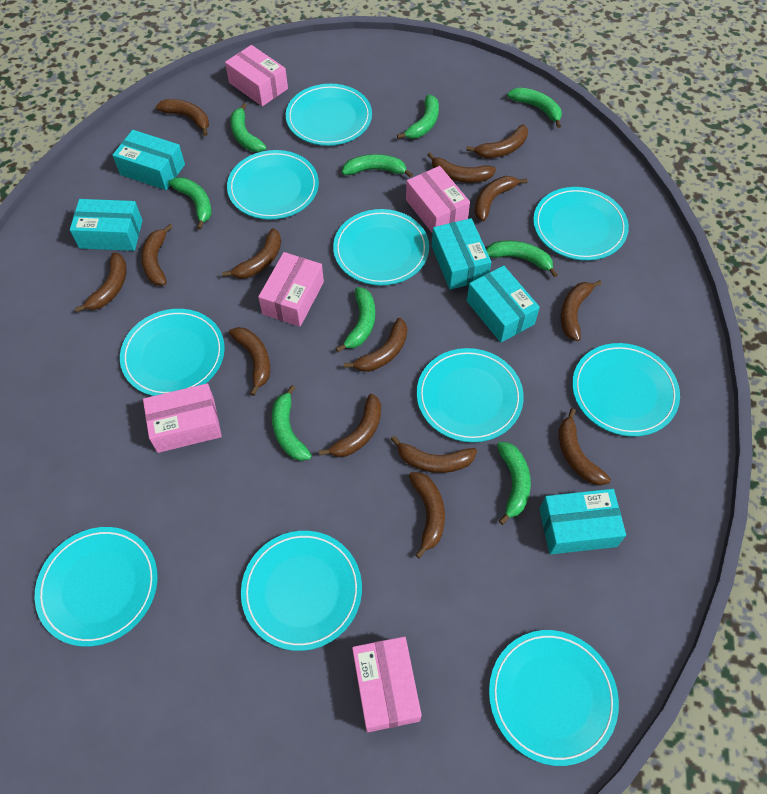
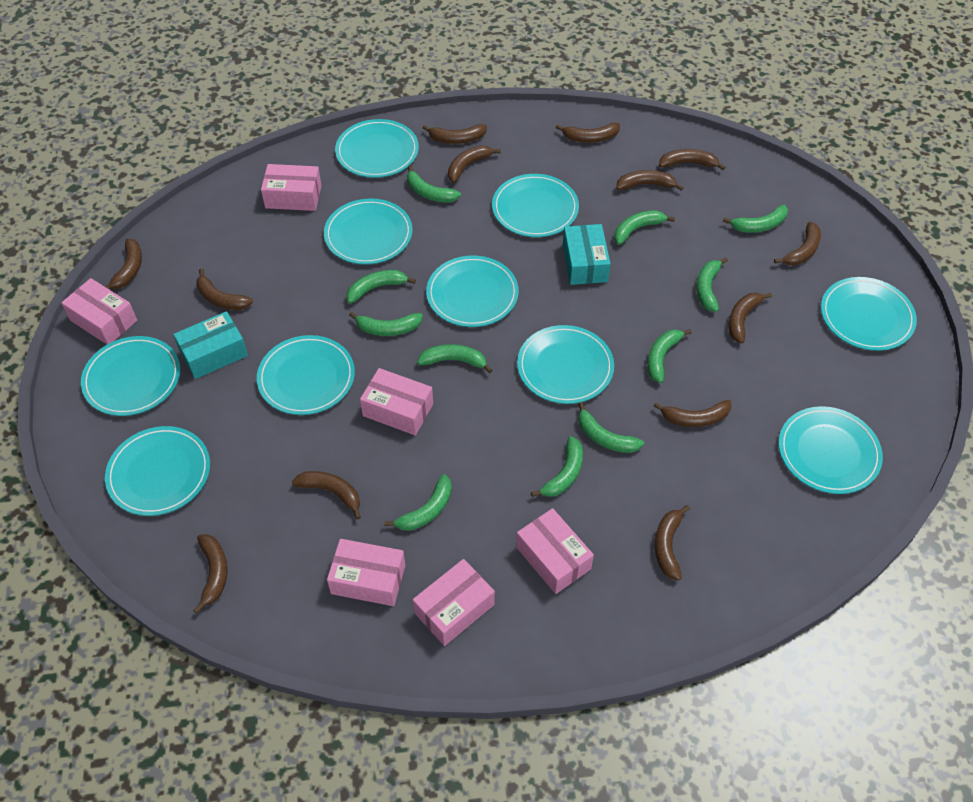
brown banana: 14 -> 13
green banana: 9 -> 11
pink box: 5 -> 6
turquoise box: 5 -> 2

